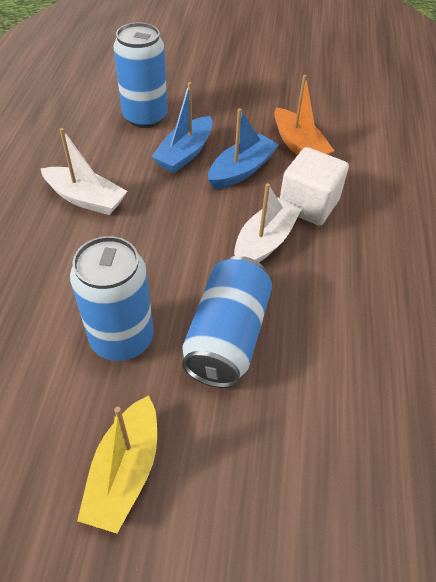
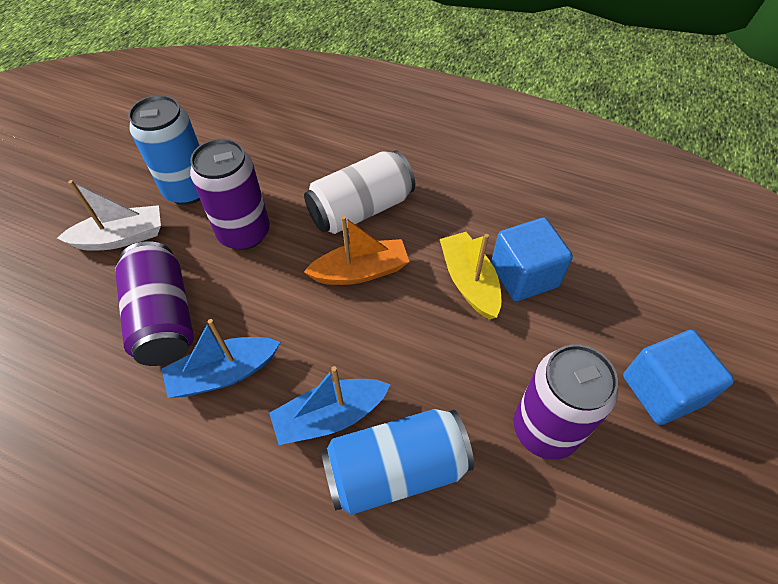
blue can: 3 -> 2
blue cube: 0 -> 2
purple can: 0 -> 3
white boat: 2 -> 1
white can: 0 -> 1
white cube: 1 -> 0

